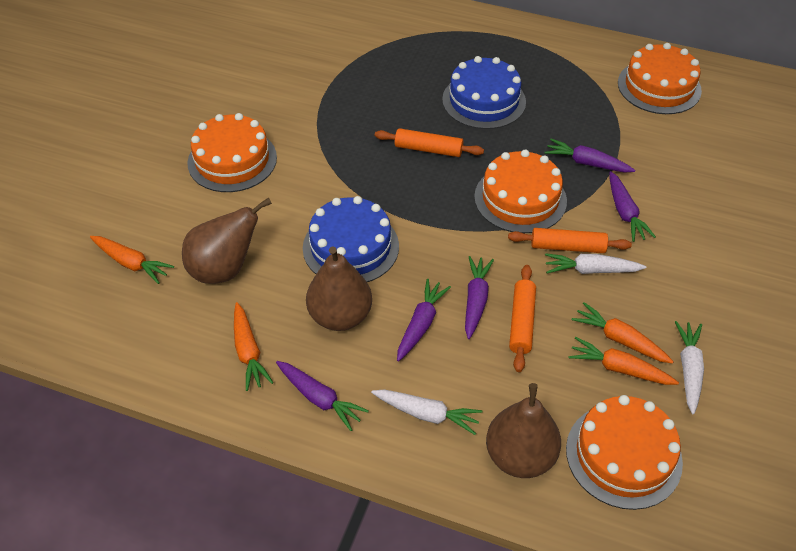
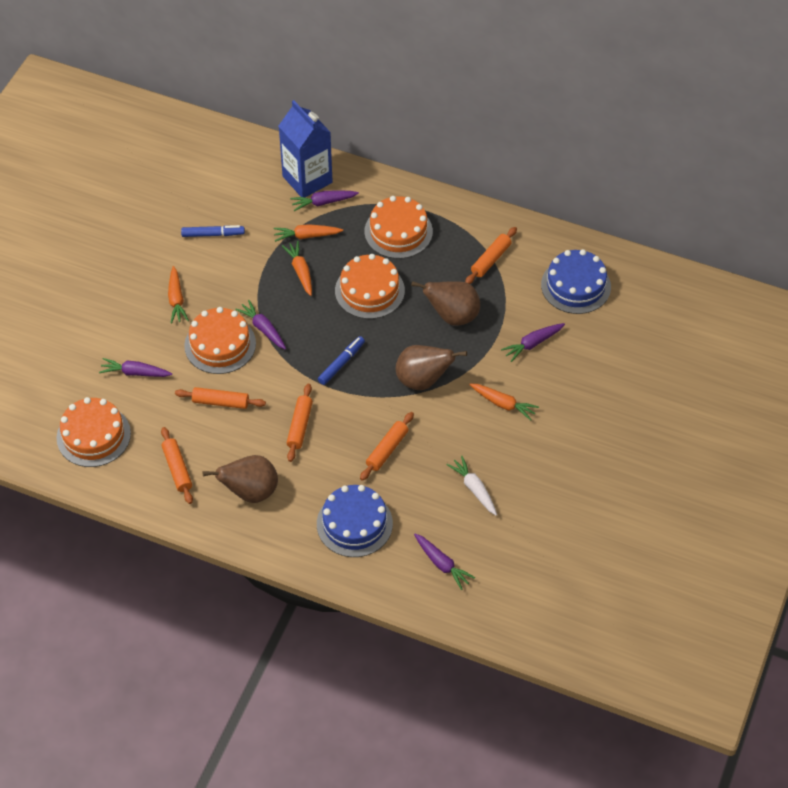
blue carton: 0 -> 1
blue marker: 0 -> 2
orange rolling pin: 3 -> 5
white carrot: 3 -> 1

